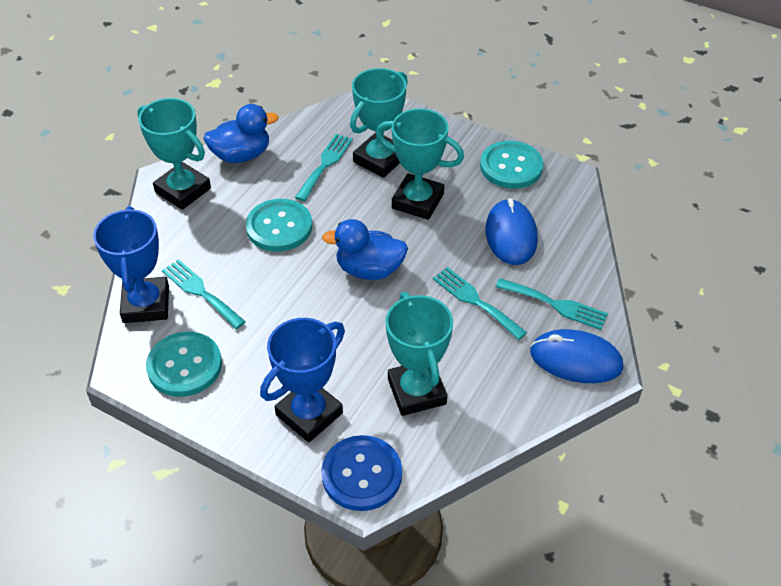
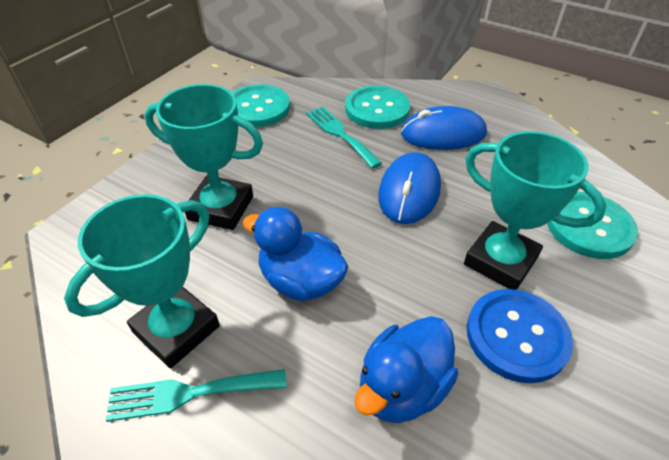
blue trophy: 2 -> 0
turquoise fork: 4 -> 2
turquoise trophy: 4 -> 3

